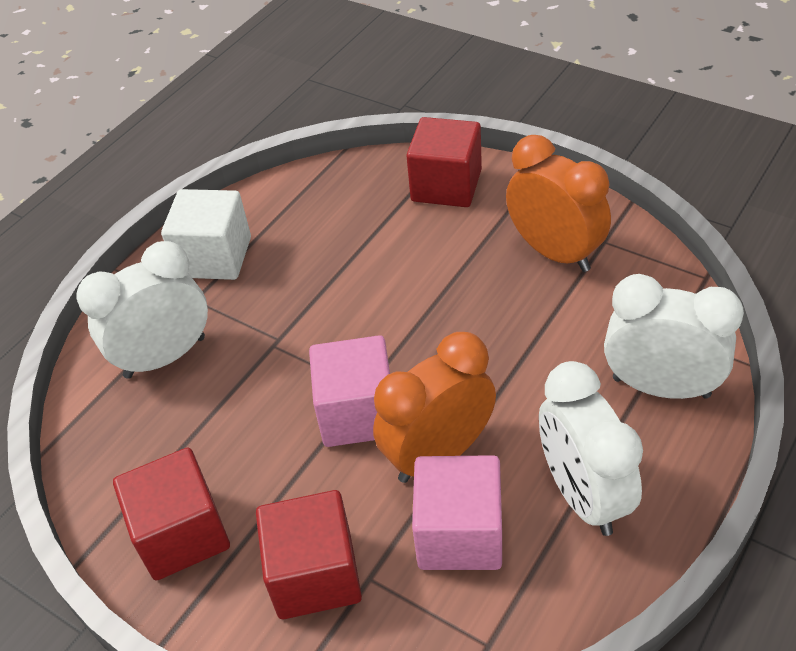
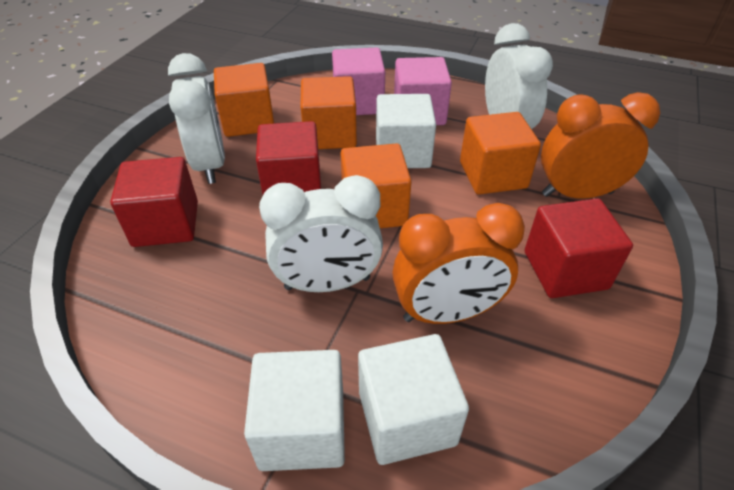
orange cube: 0 -> 4
white cube: 1 -> 3

